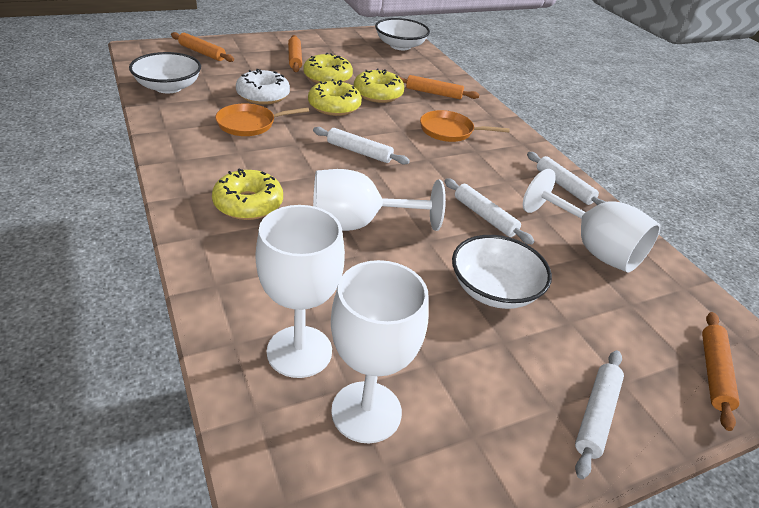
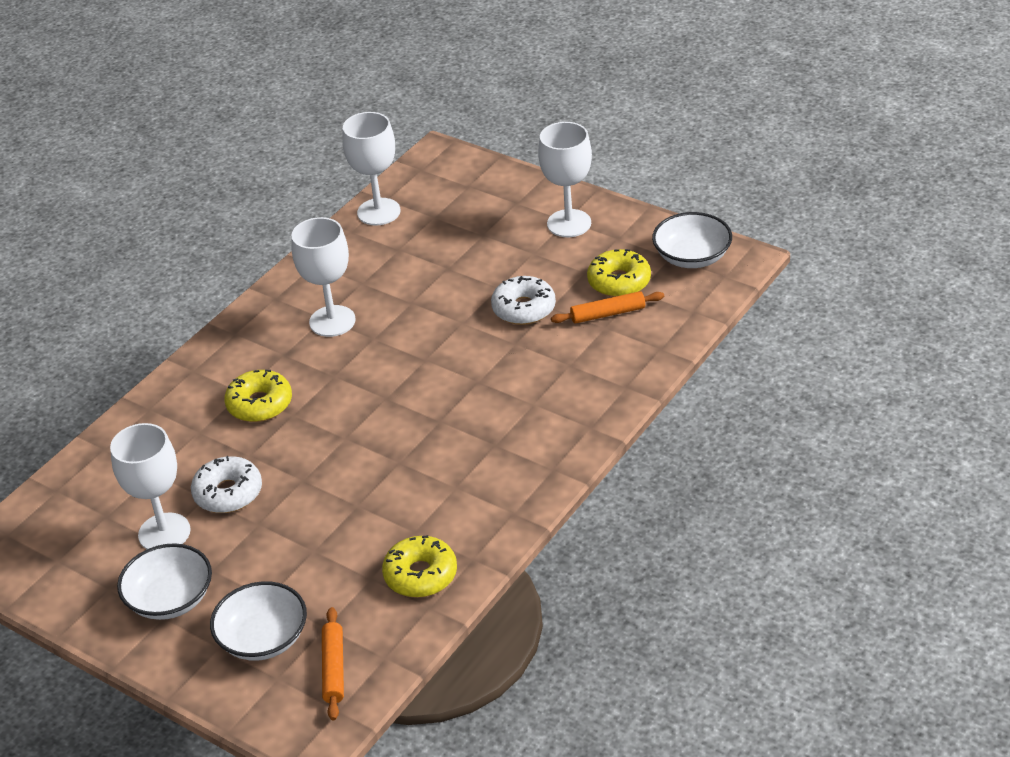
orange pan: 2 -> 0
orange rolling pin: 4 -> 2
white donut: 1 -> 2
white rolling pin: 4 -> 0
yellow donut: 4 -> 3

